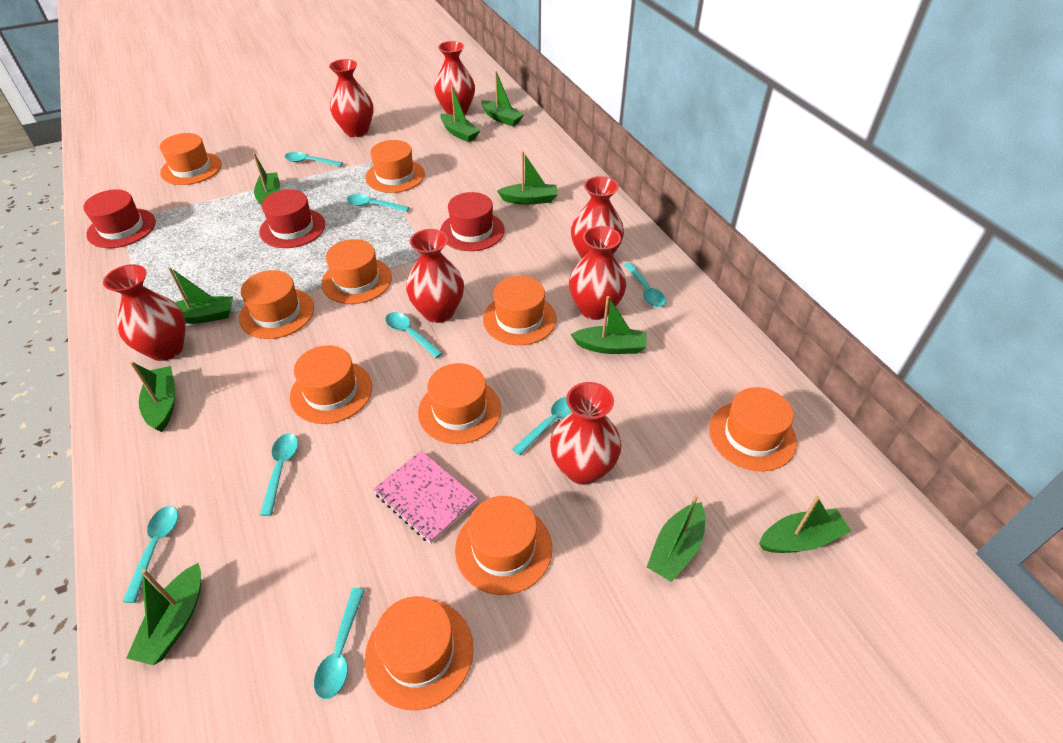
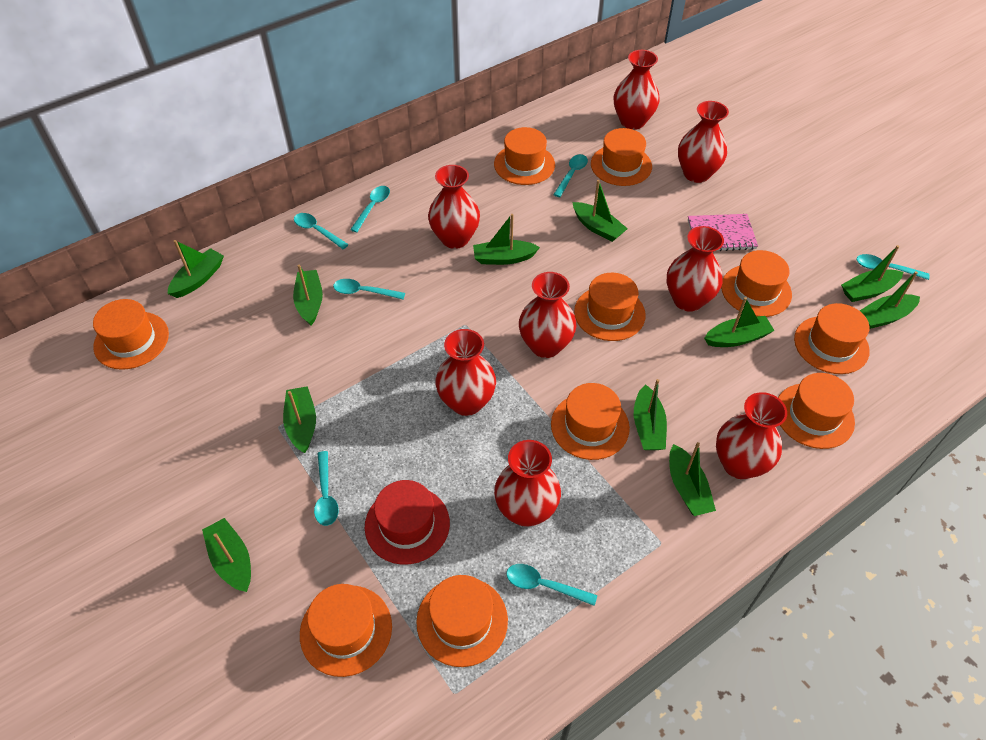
green boat: 10 -> 11
red hat: 3 -> 1
red vase: 7 -> 8
turquoise spoon: 8 -> 7

